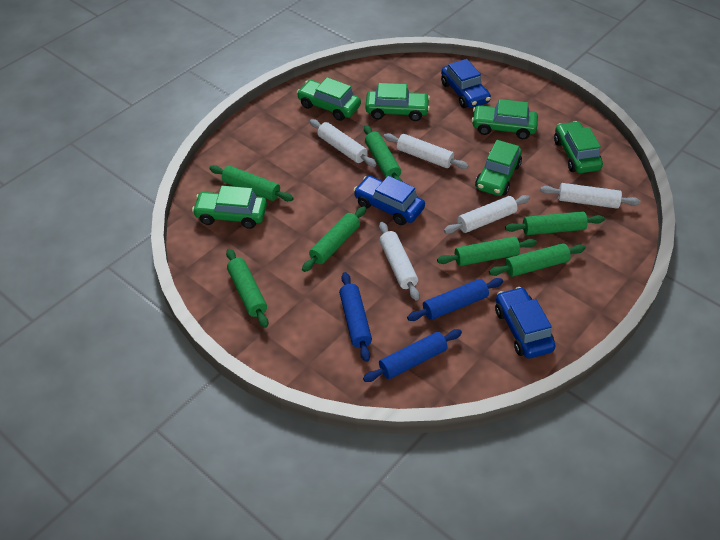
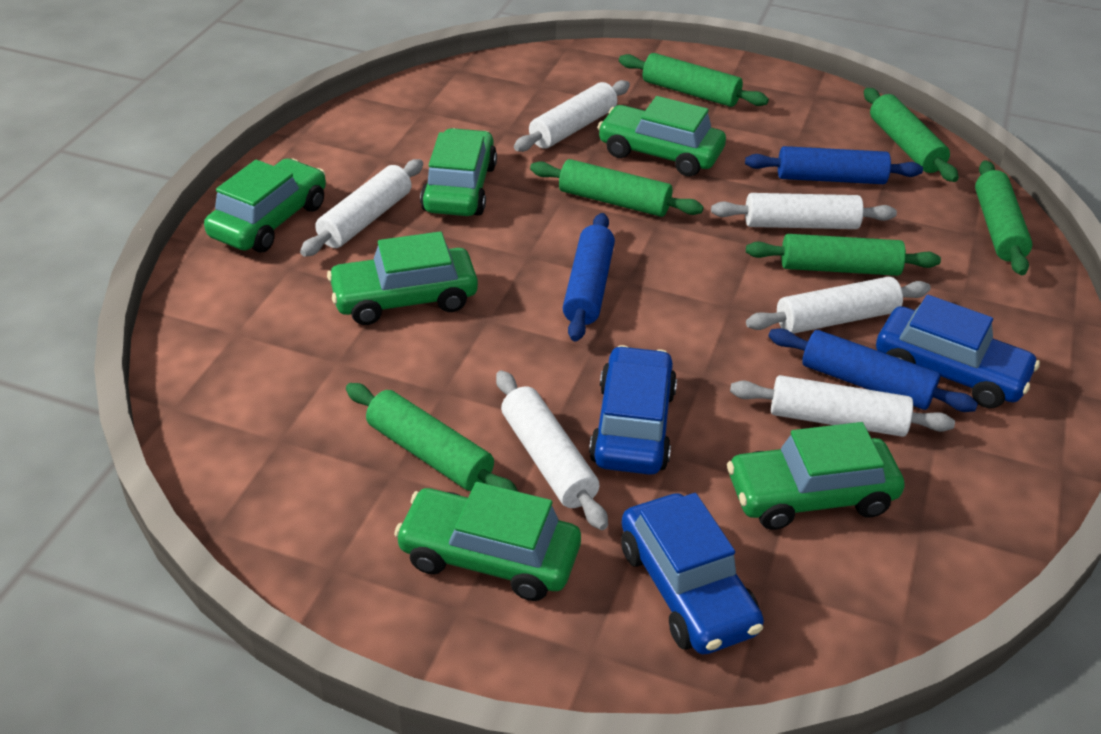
green rolling pin: 7 -> 6
white rolling pin: 5 -> 6

